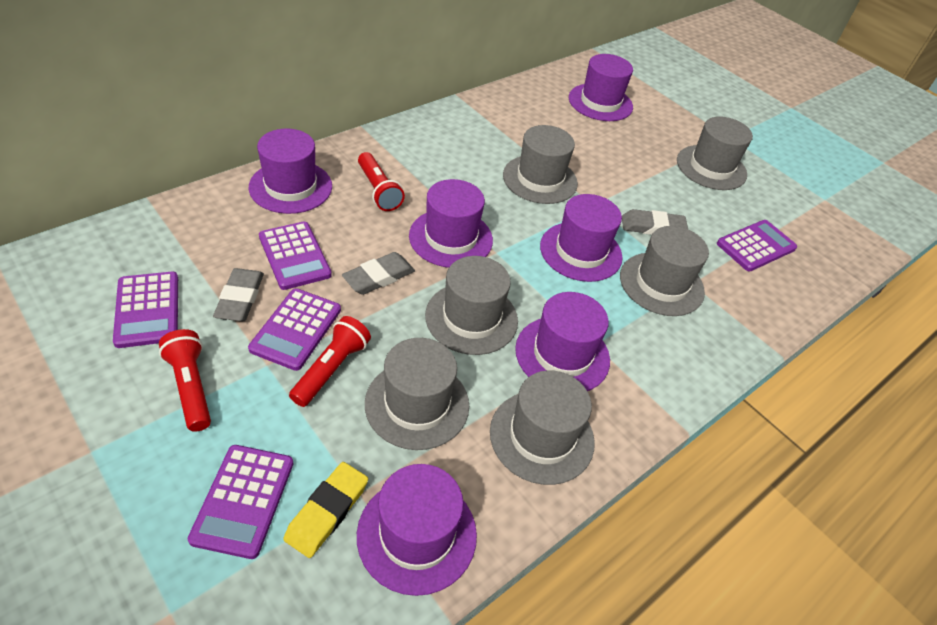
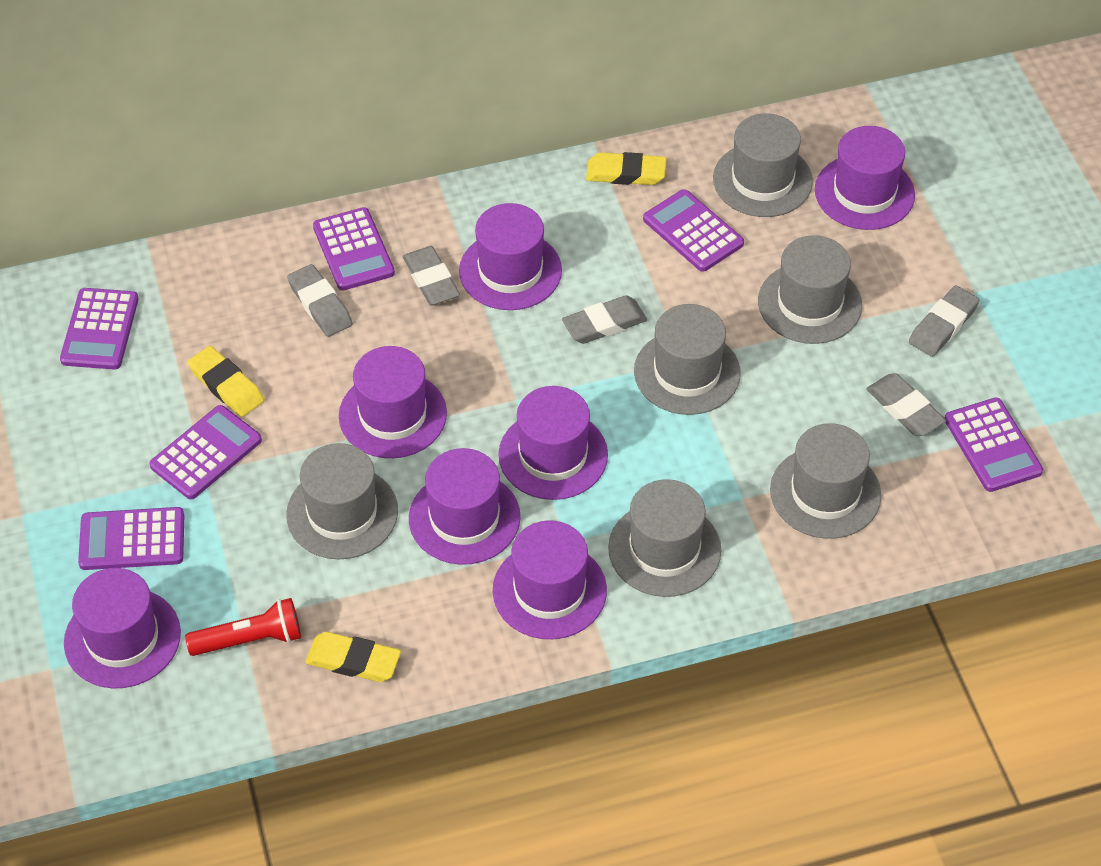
grey eraser: 3 -> 5
purple calculator: 5 -> 6
purple hat: 6 -> 7
red flashlight: 3 -> 1
yellow eraser: 1 -> 3

